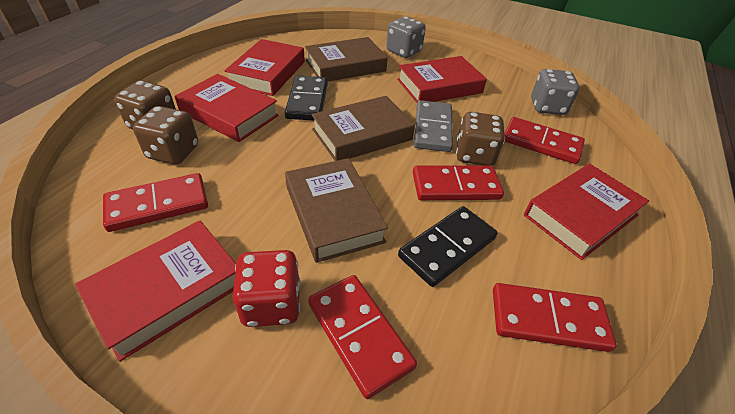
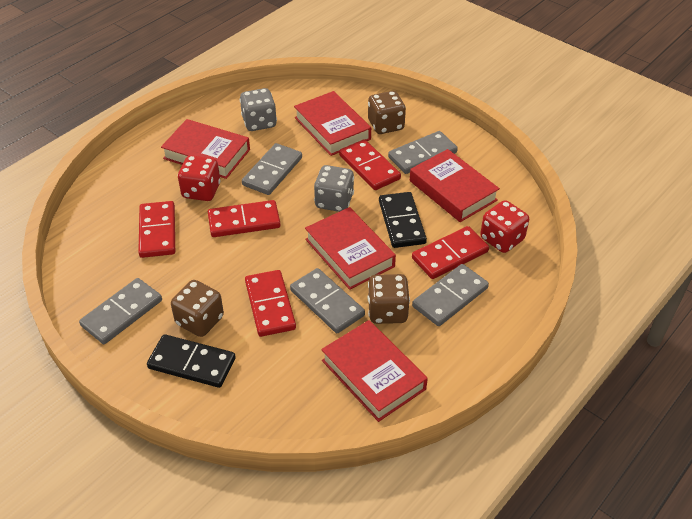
brown book: 3 -> 0
grey domino: 1 -> 5
red dice: 1 -> 2

